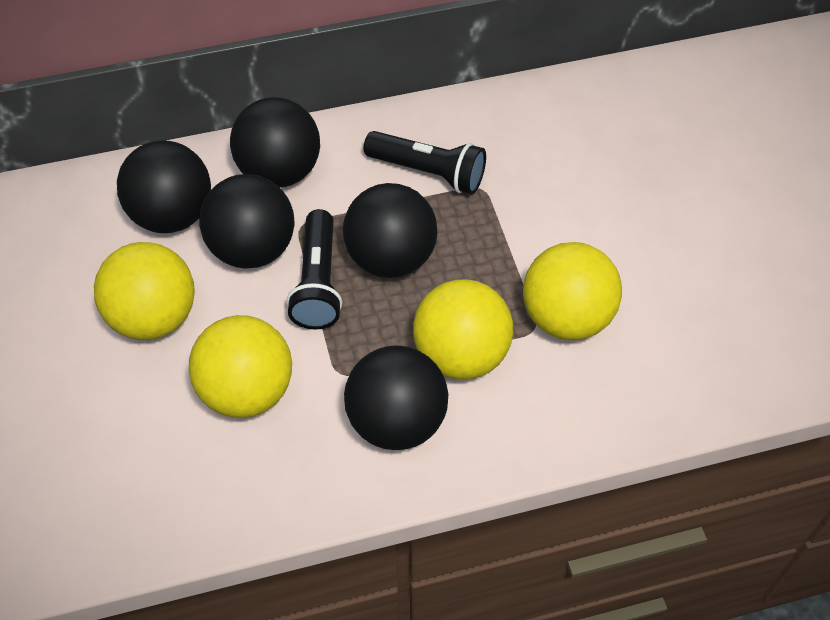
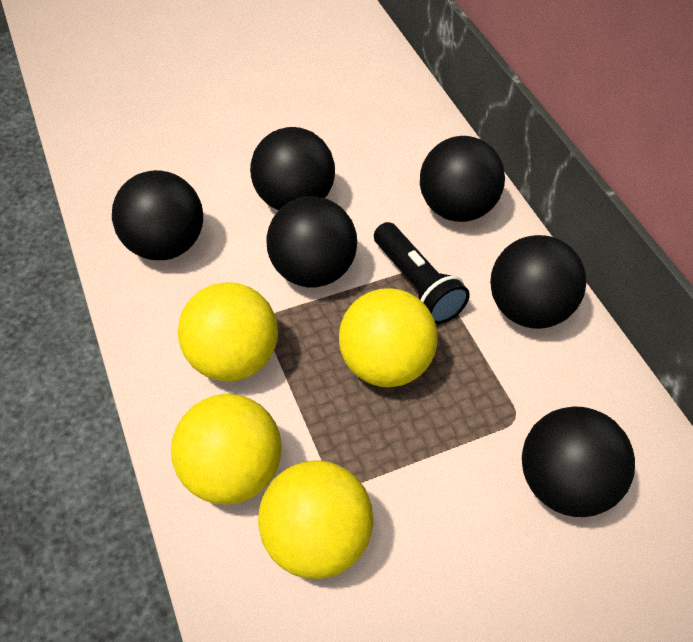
black ball: 5 -> 6
black flashlight: 2 -> 1

